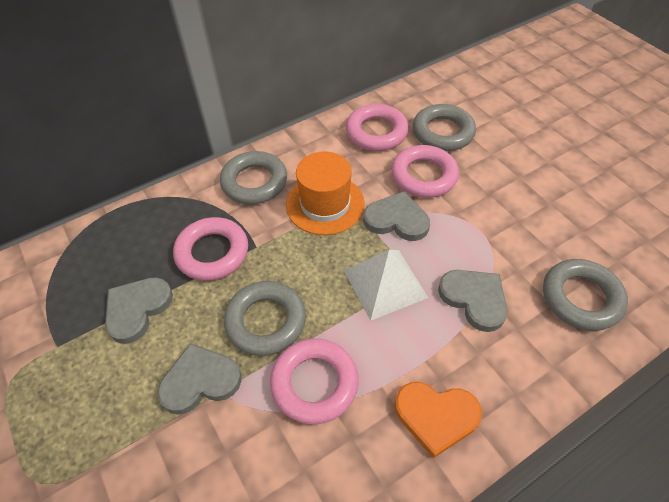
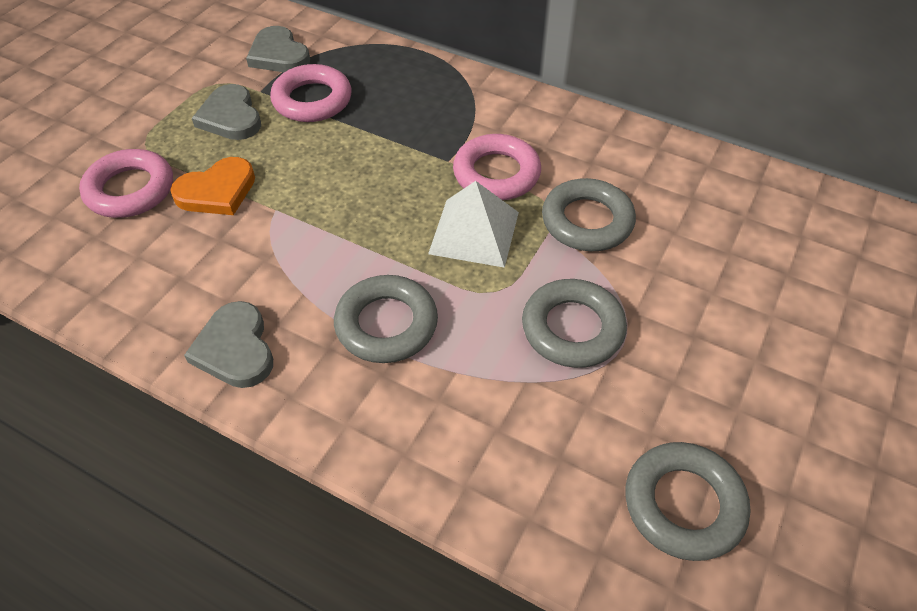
grey heart: 4 -> 3
orange hat: 1 -> 0
pink ring: 4 -> 3

